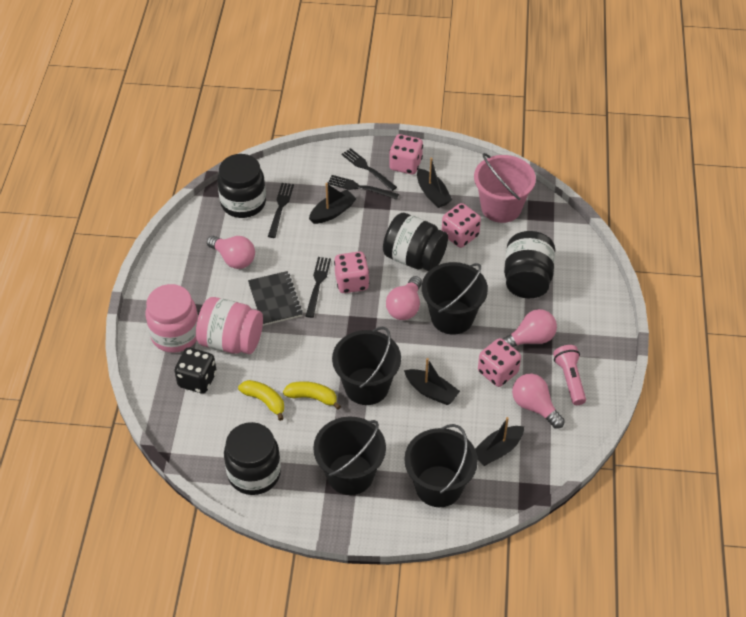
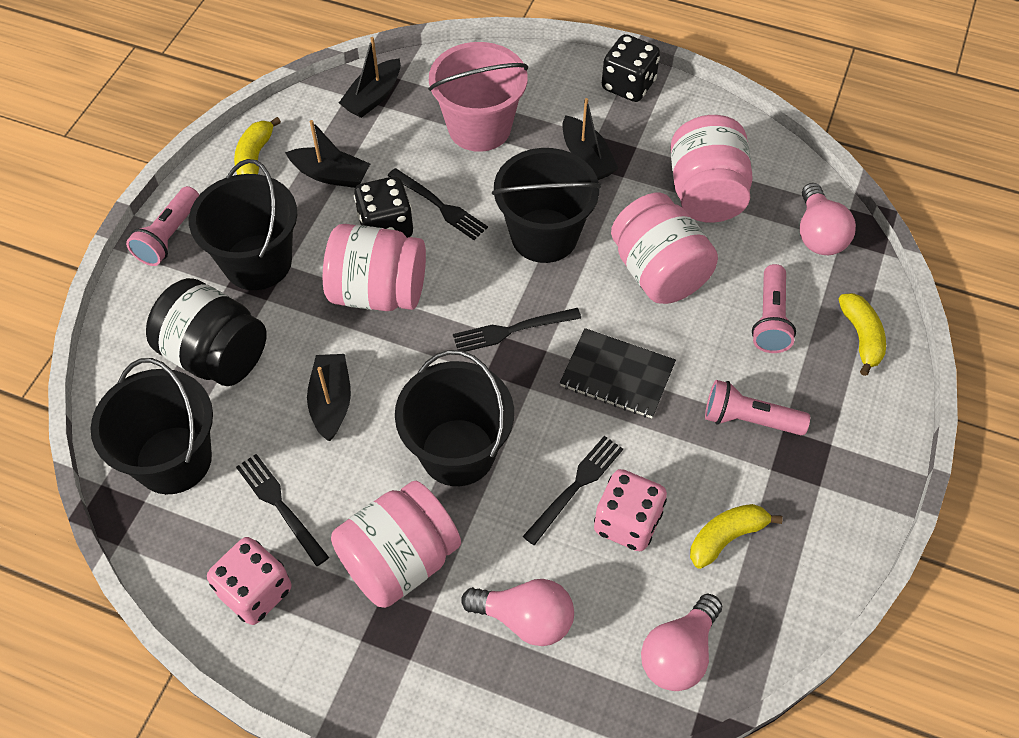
black dice: 1 -> 2
black jar: 4 -> 1
pink dice: 4 -> 2
pink flashlight: 1 -> 3
pink jar: 2 -> 4
pink light bulb: 4 -> 3
yellow banana: 2 -> 3

